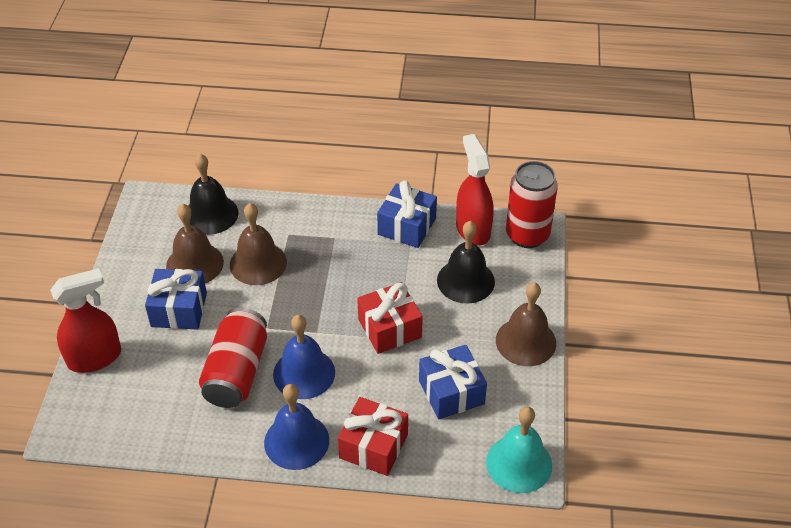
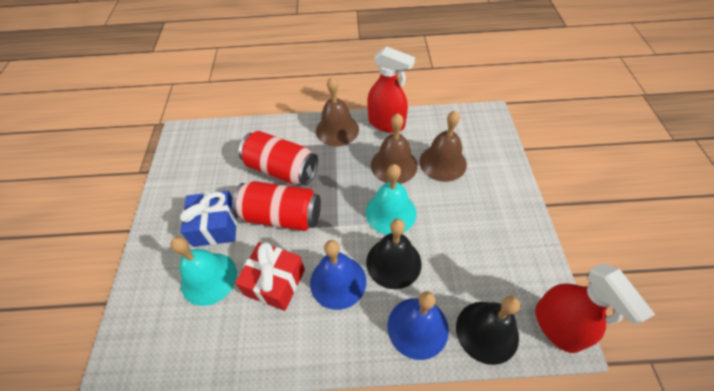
blue gift: 3 -> 1
red gift: 2 -> 1
turquoise bell: 1 -> 2

